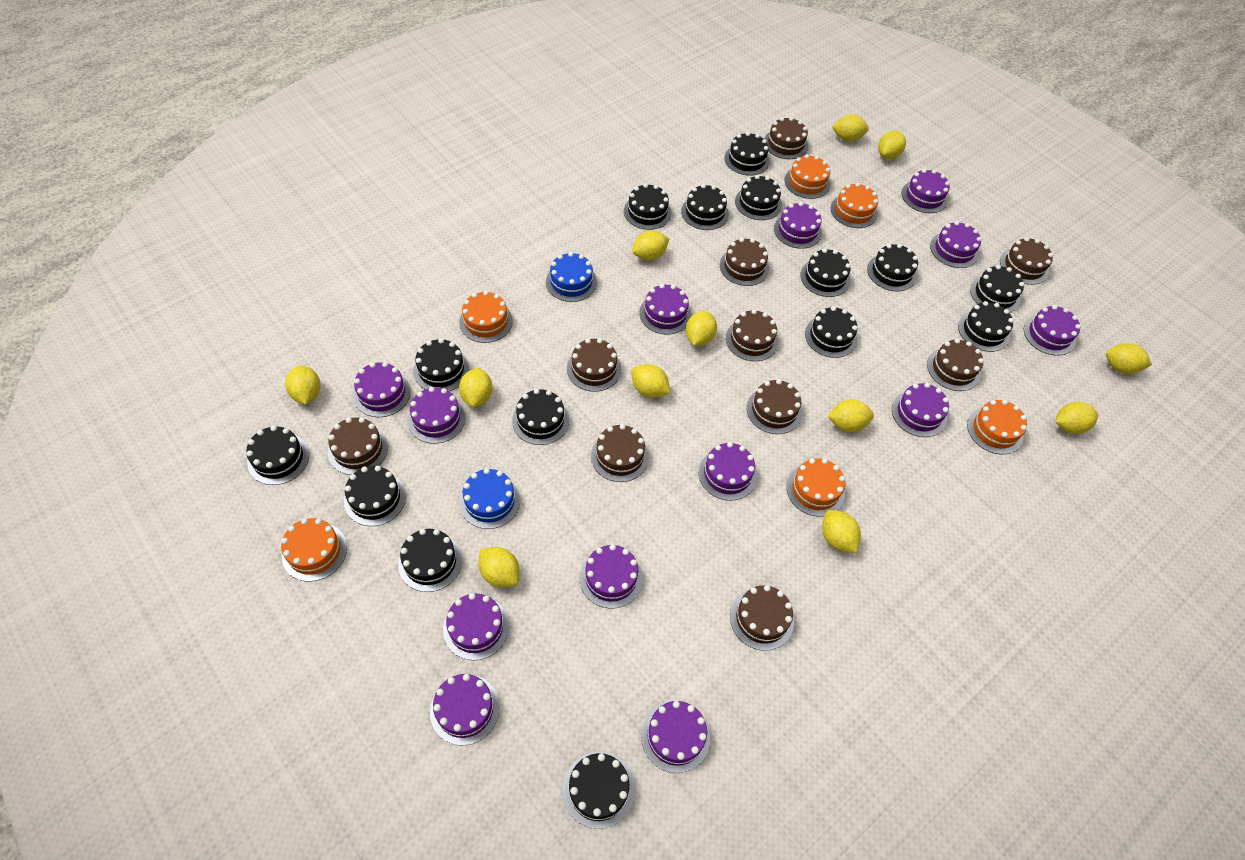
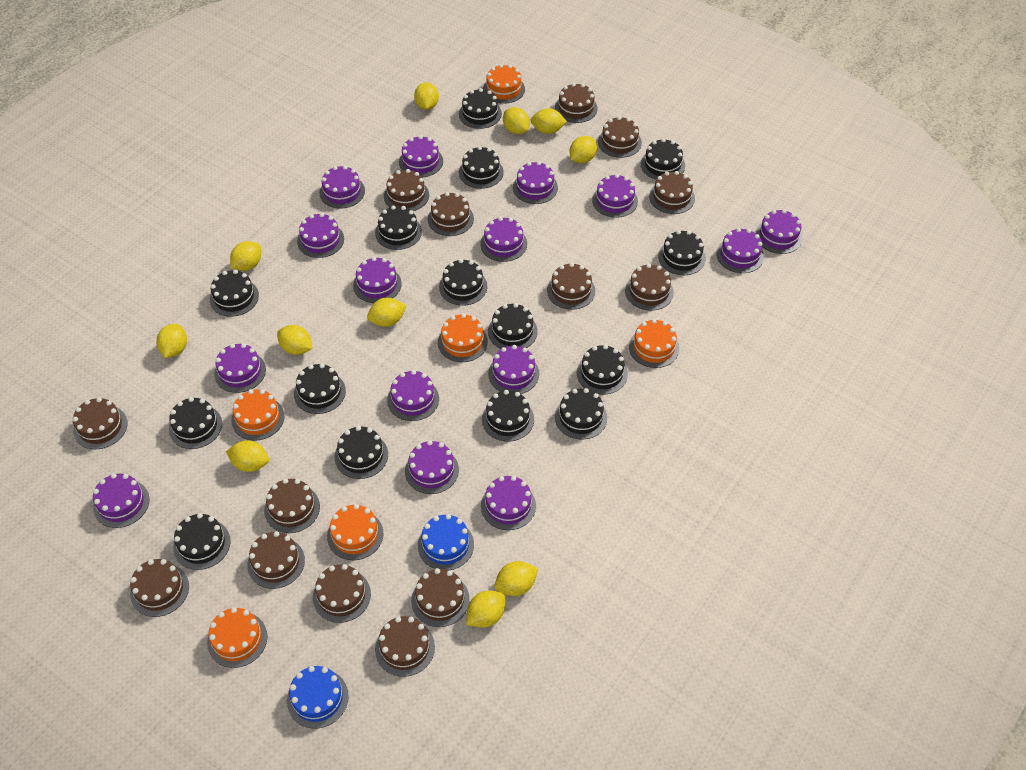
brown cake: 10 -> 14
purple cake: 13 -> 15
yellow lemon: 12 -> 11

